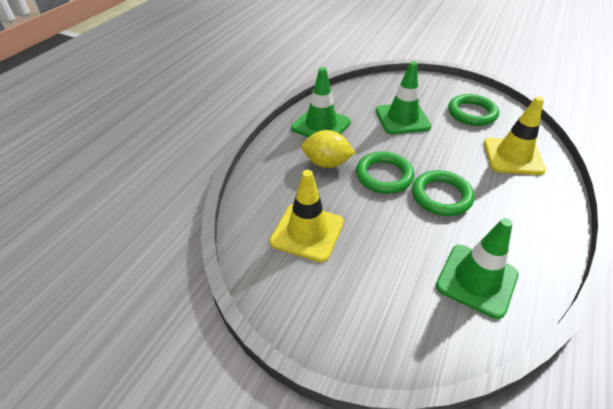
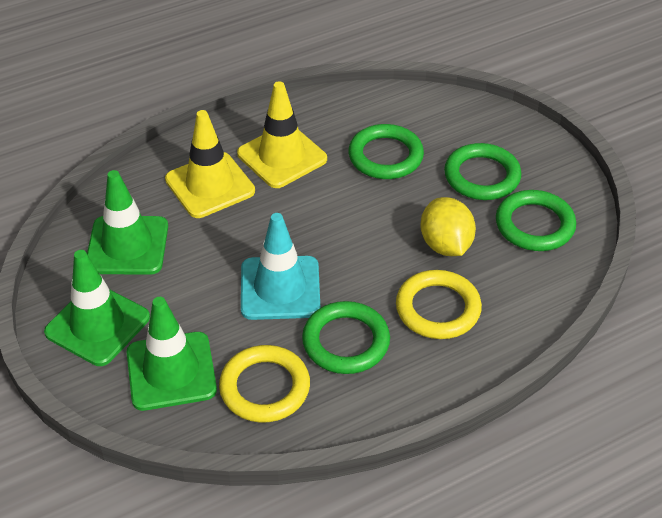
green ring: 3 -> 4
turquoise traffic cone: 0 -> 1
yellow ring: 0 -> 2

